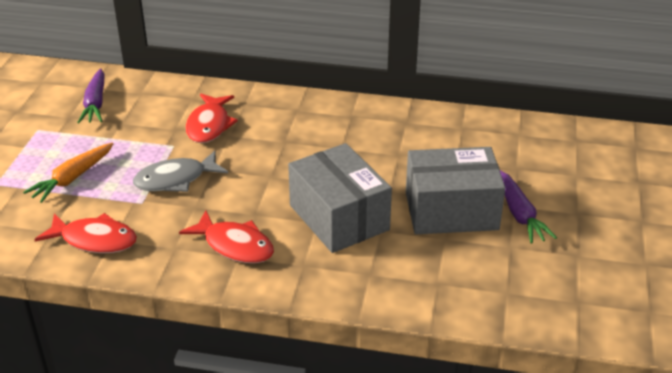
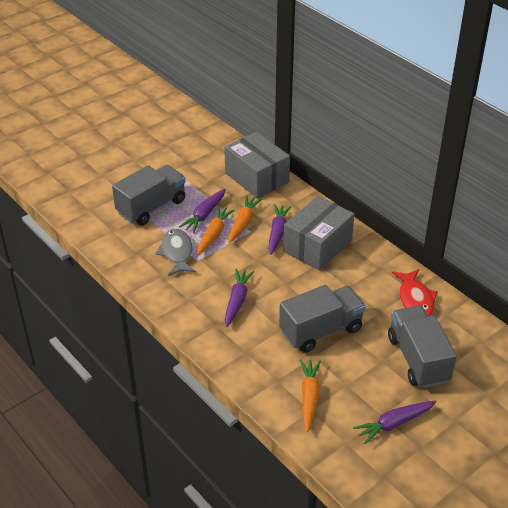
grey truck: 0 -> 3
orange carrot: 1 -> 3
purple carrot: 2 -> 4
red fish: 3 -> 1

